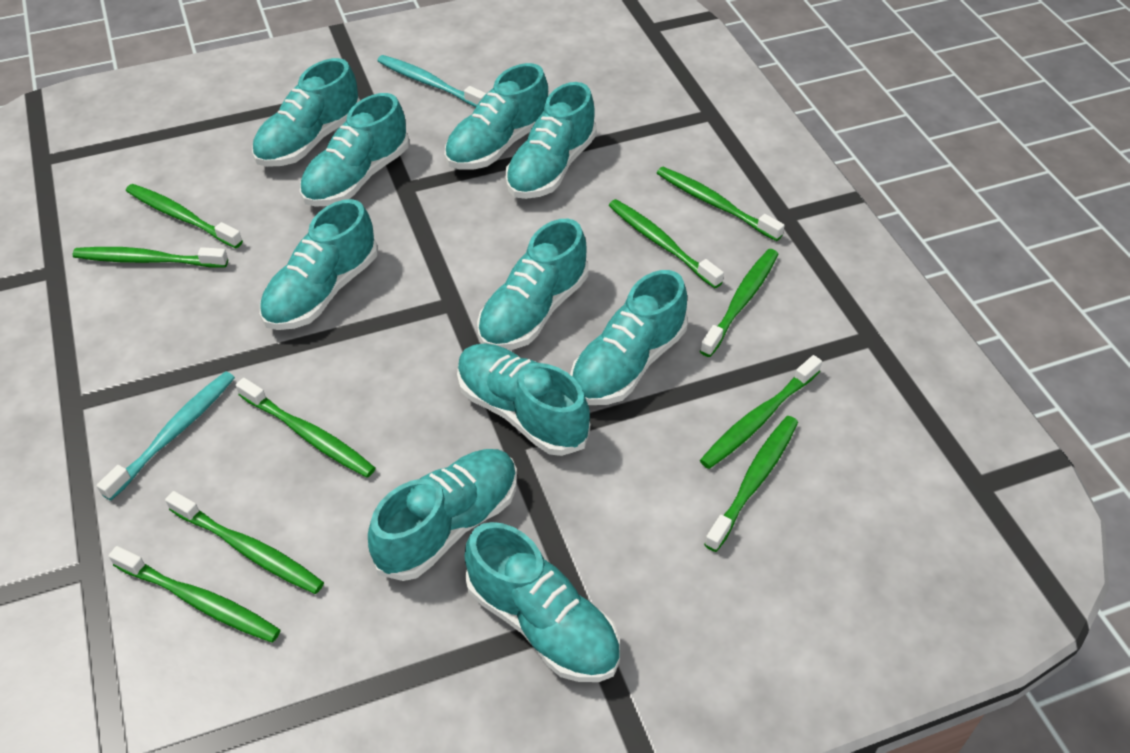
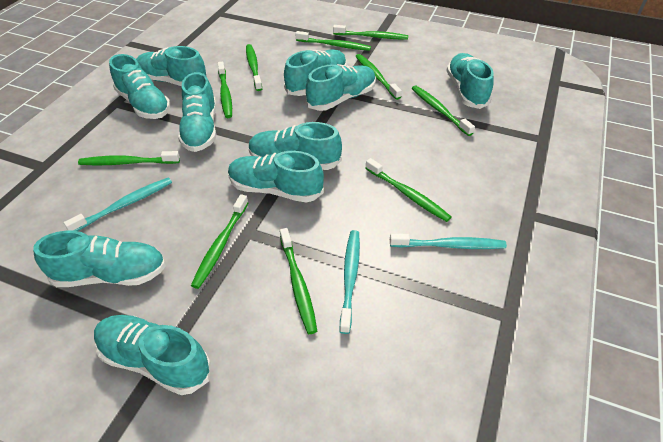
turquoise toothbrush: 2 -> 3

